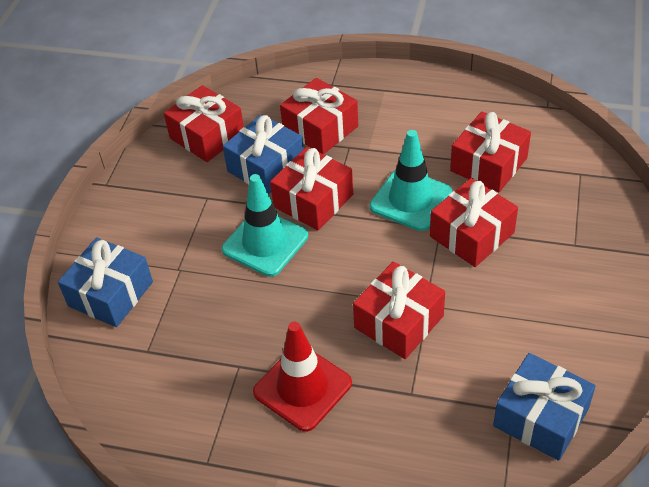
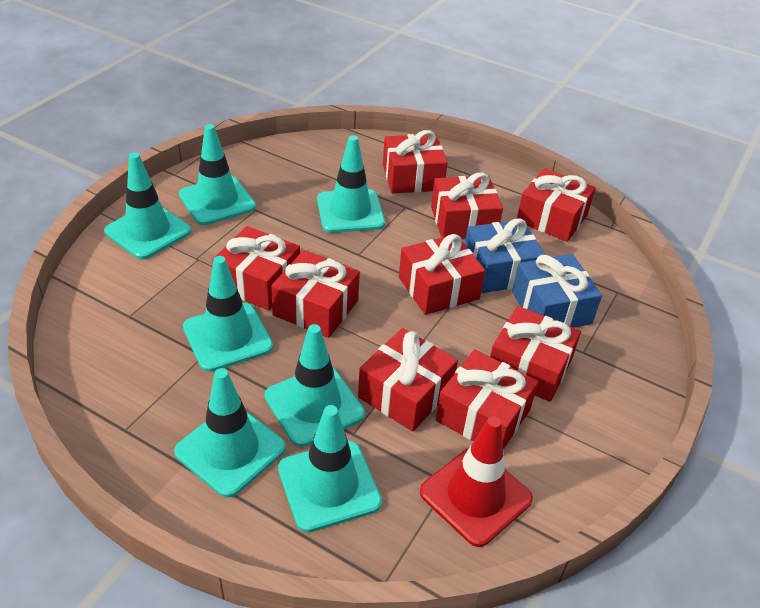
blue gift: 3 -> 2
red gift: 6 -> 9
turquoise traffic cone: 2 -> 7

